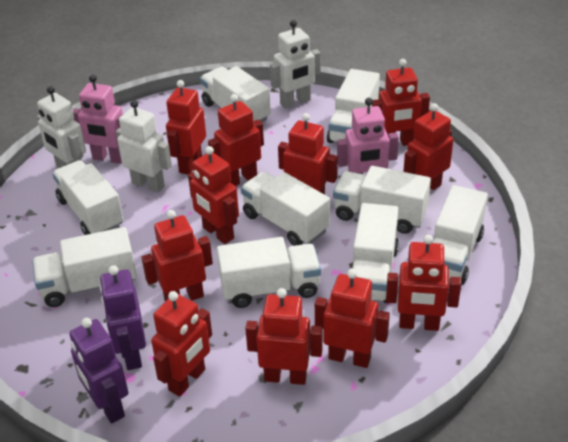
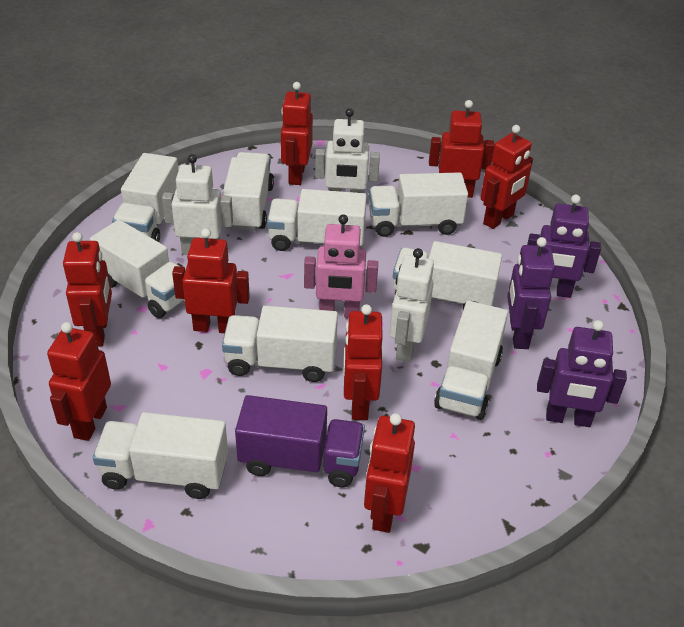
pink robot: 2 -> 1
purple robot: 2 -> 3
purple truck: 0 -> 1
red robot: 11 -> 8

